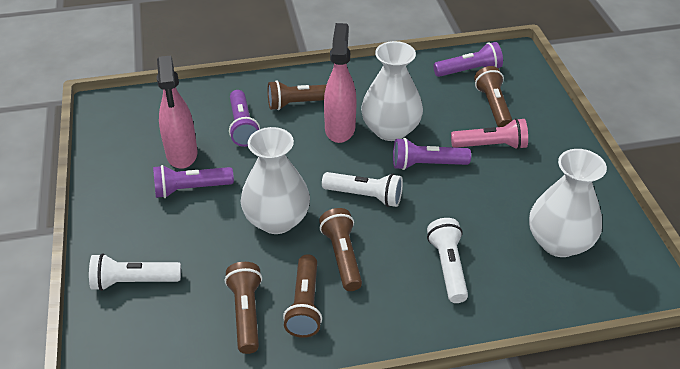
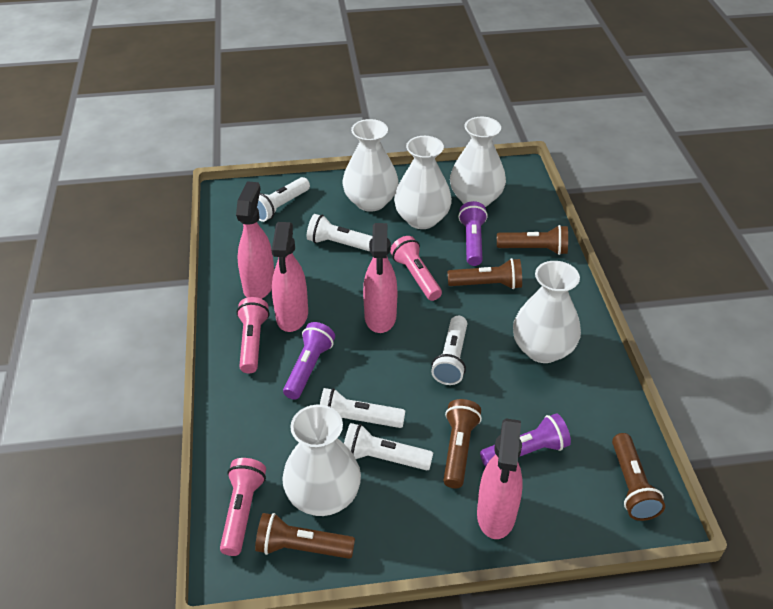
pink flashlight: 1 -> 3
pink spray bottle: 2 -> 4
purple flashlight: 4 -> 3
white flashlight: 3 -> 5
white vase: 3 -> 5

